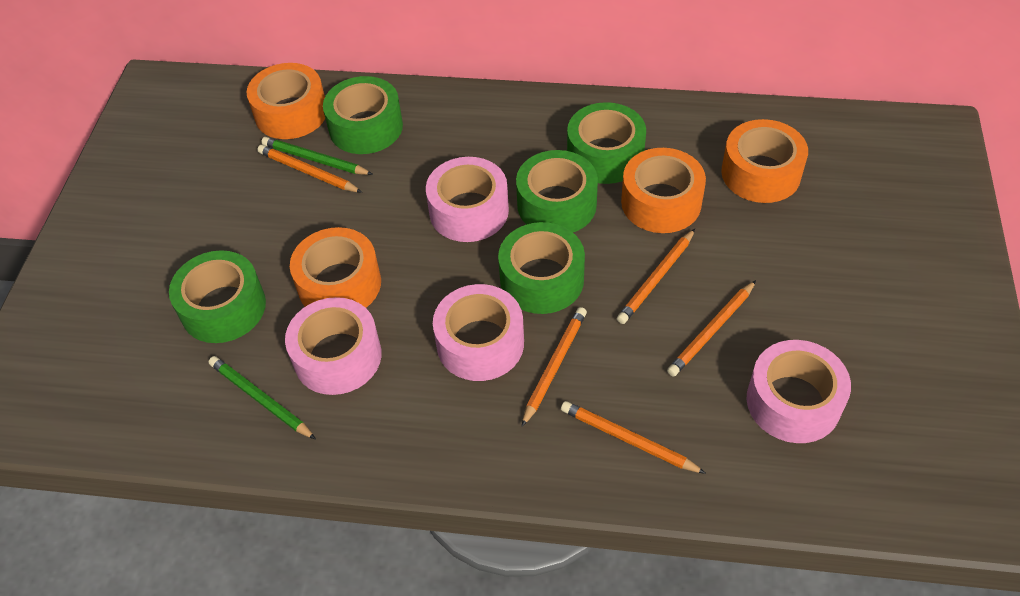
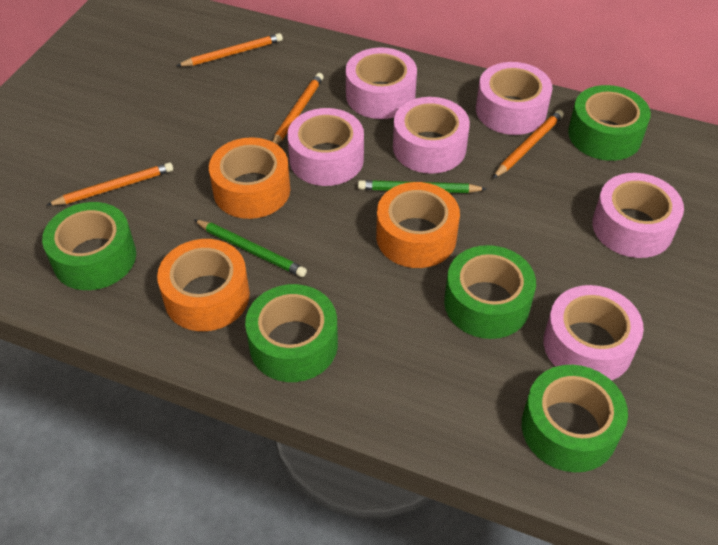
orange pencil: 5 -> 4
orange tape: 4 -> 3
pink tape: 4 -> 6

